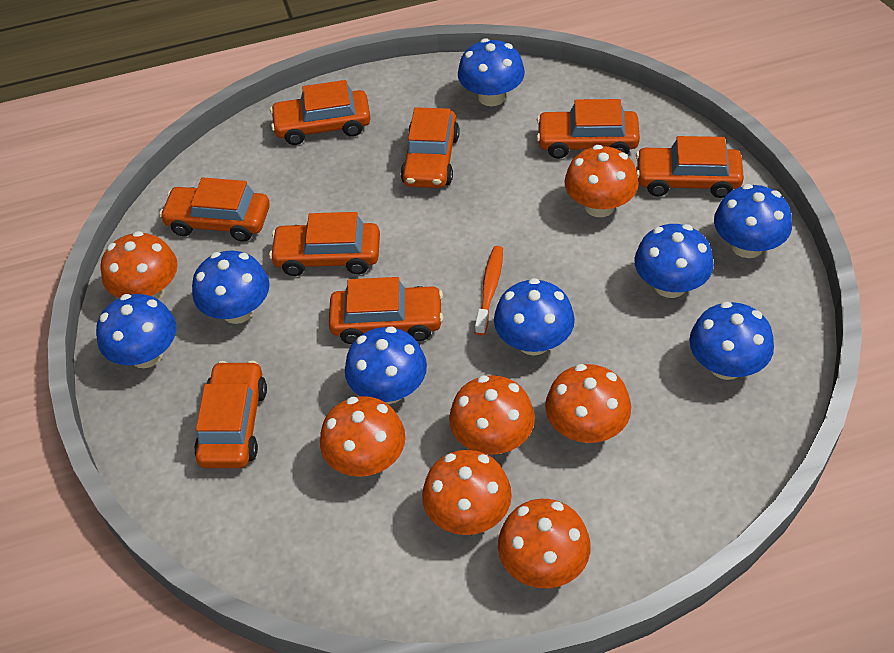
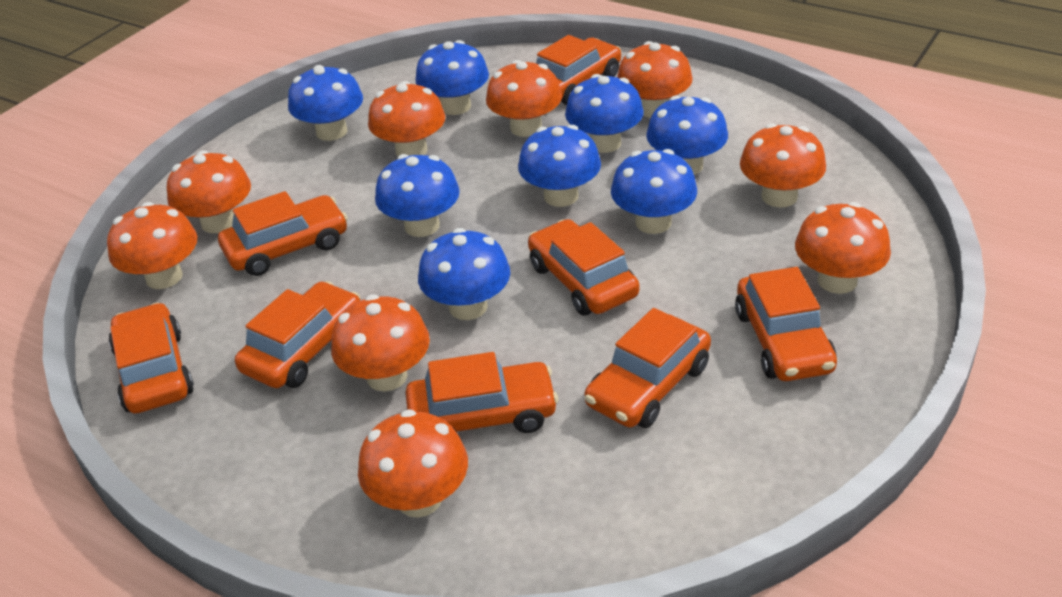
orange mushroom: 7 -> 9
orange toothbrush: 1 -> 0

